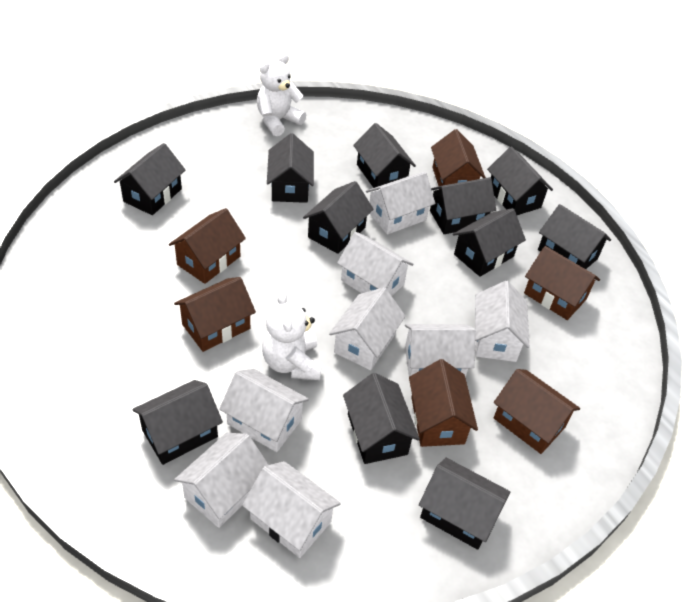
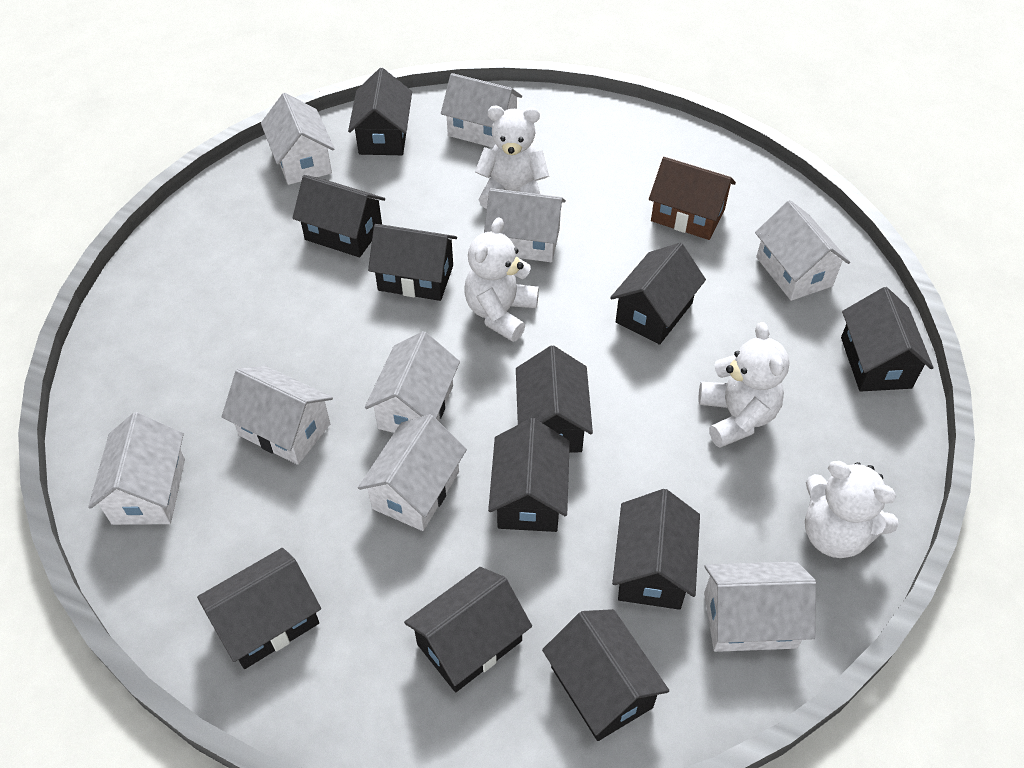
brown house: 6 -> 1
white house: 8 -> 9
white teddy bear: 2 -> 4

